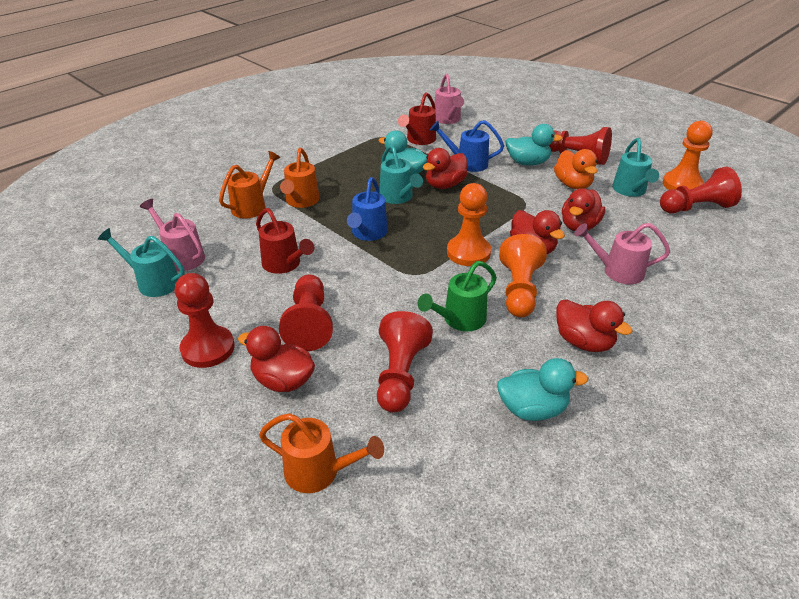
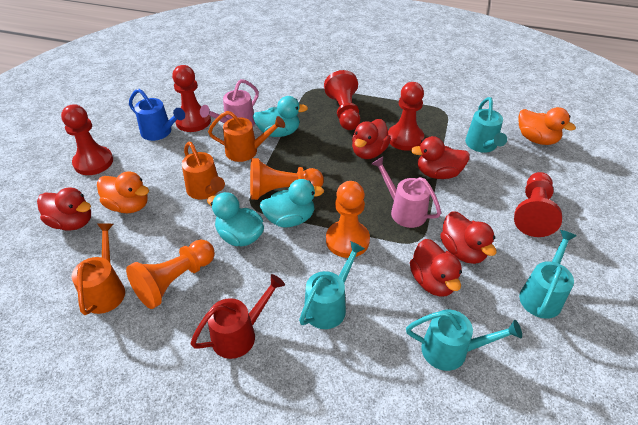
blue watering can: 2 -> 1
green watering can: 1 -> 0
orange duck: 1 -> 2
pink watering can: 3 -> 2
red watering can: 2 -> 1
turquoise watering can: 3 -> 4

